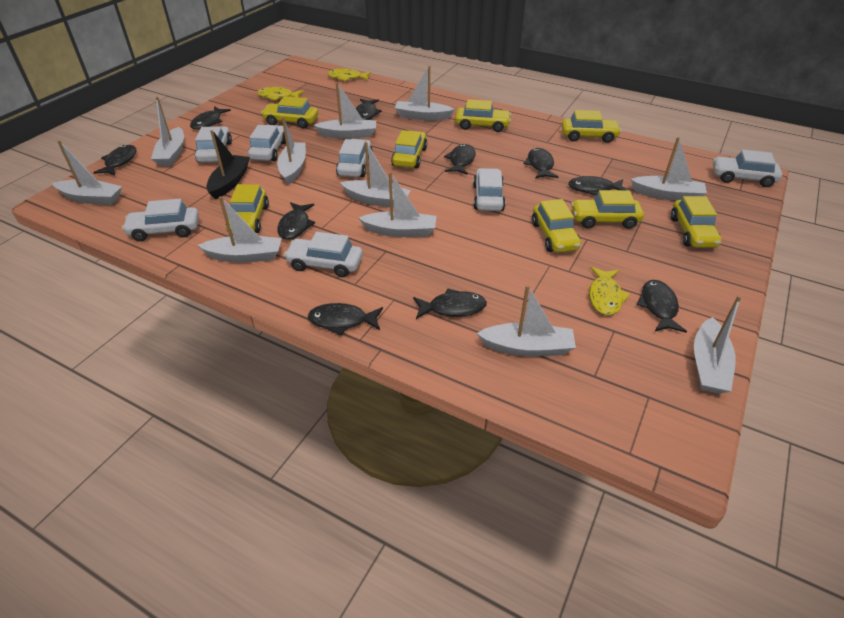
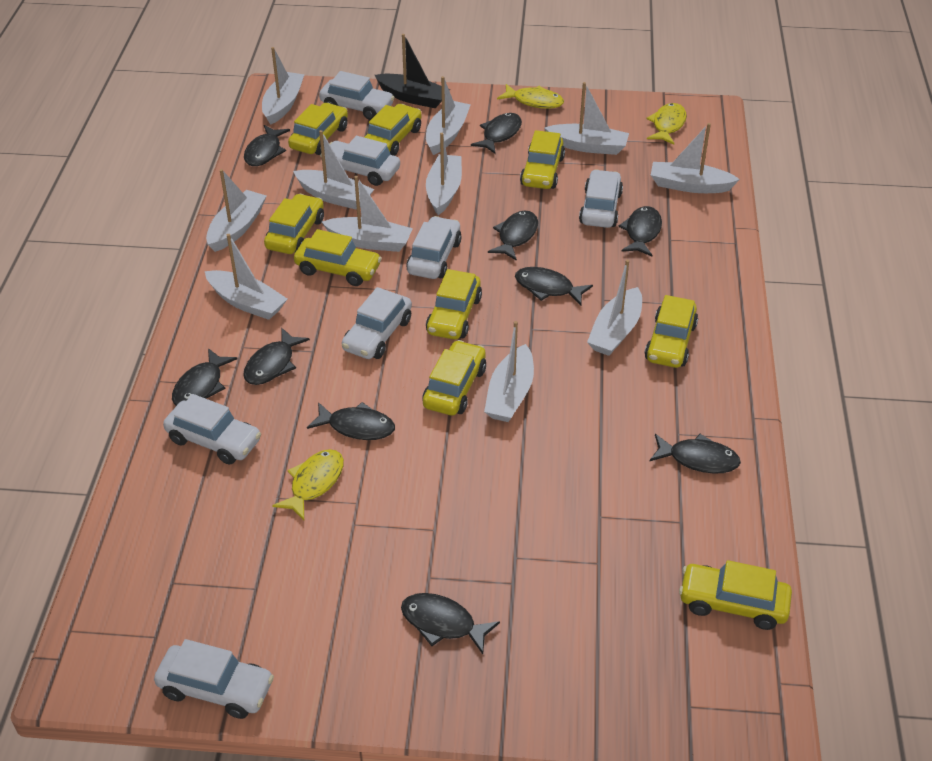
yellow car: 8 -> 9

